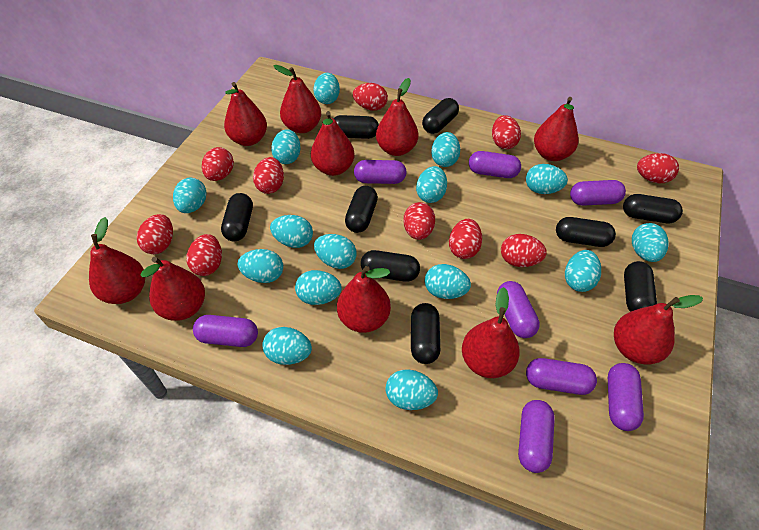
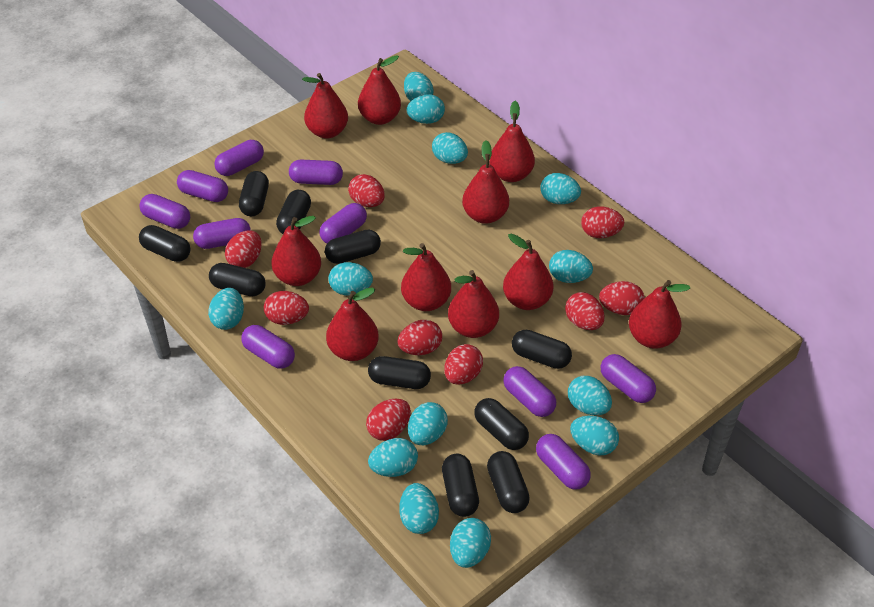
black capsule: 9 -> 10
purple capsule: 8 -> 10
red egg: 10 -> 9
turquoise egg: 15 -> 13

